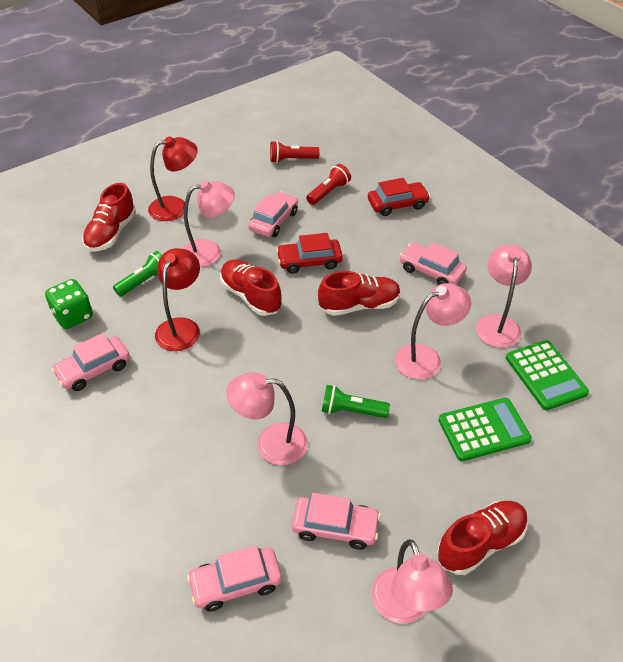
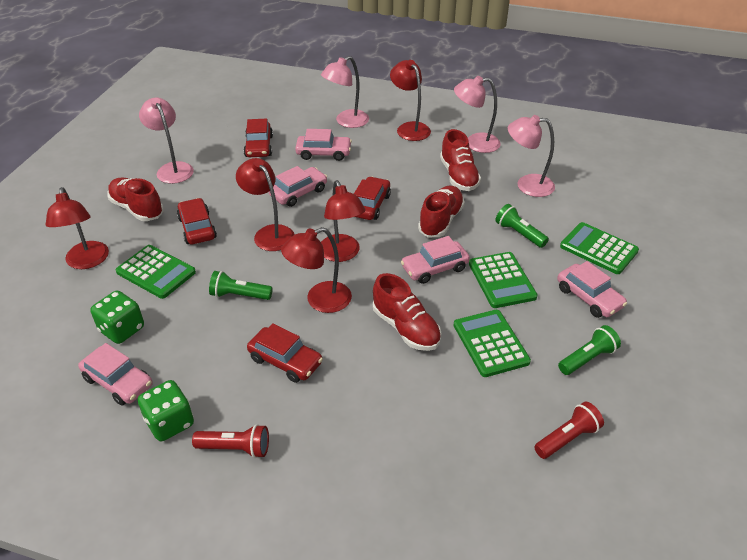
green calculator: 2 -> 4
green dice: 1 -> 2
green flashlight: 2 -> 3
pink lamp: 5 -> 4
red car: 2 -> 4
red lamp: 2 -> 5

